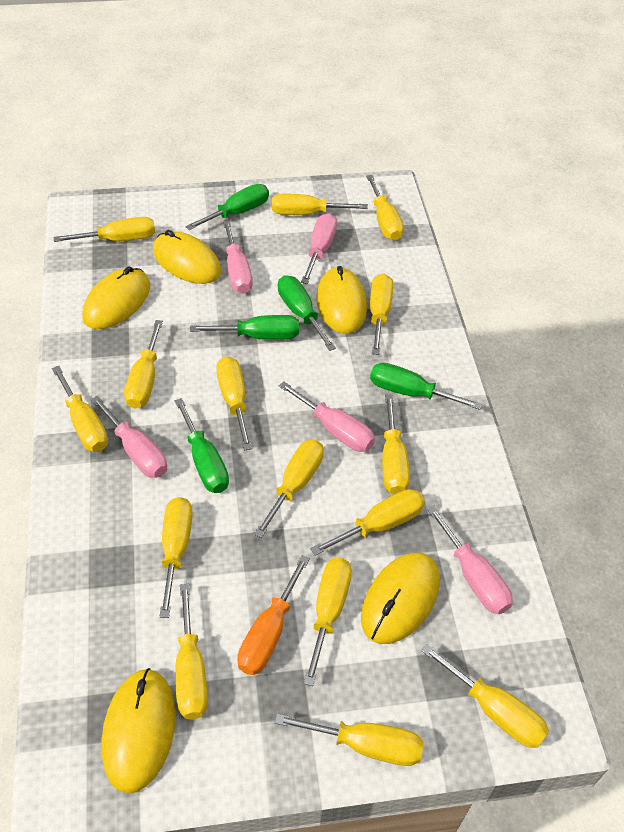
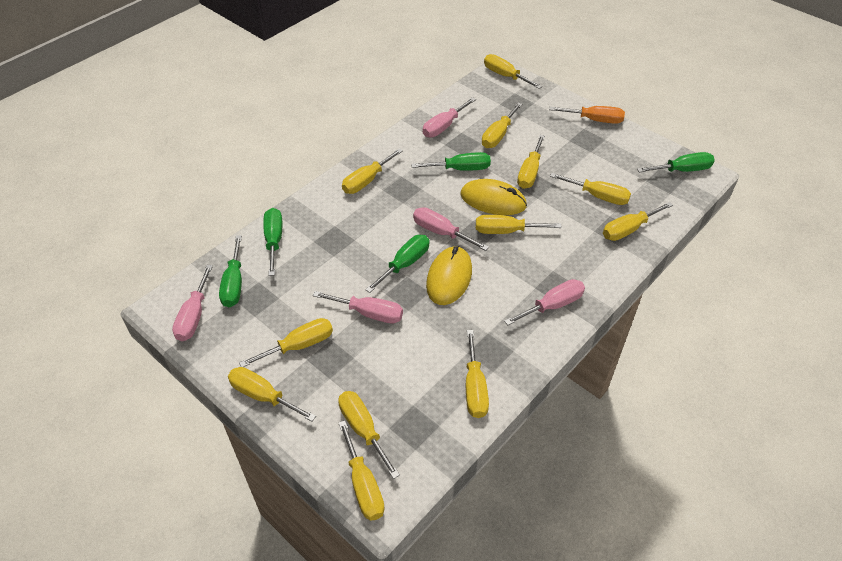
yellow mouse: 5 -> 2
yellow screwdriver: 15 -> 12

